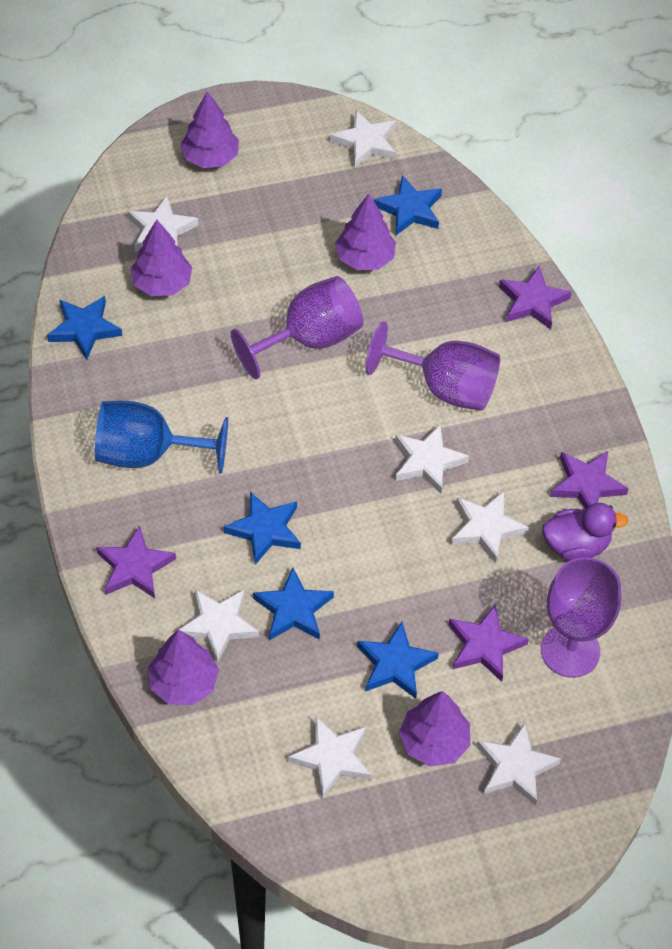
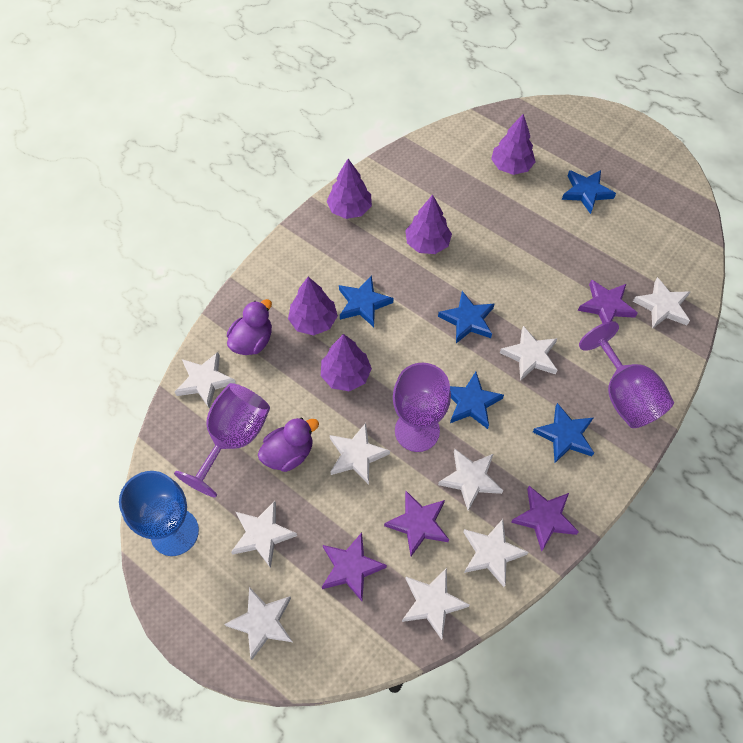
purple duck: 1 -> 2
white star: 7 -> 9

